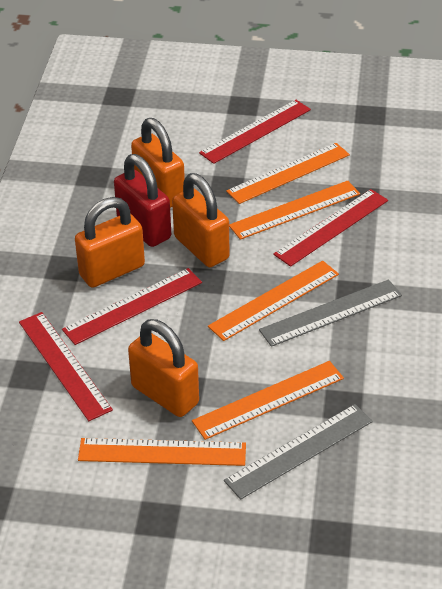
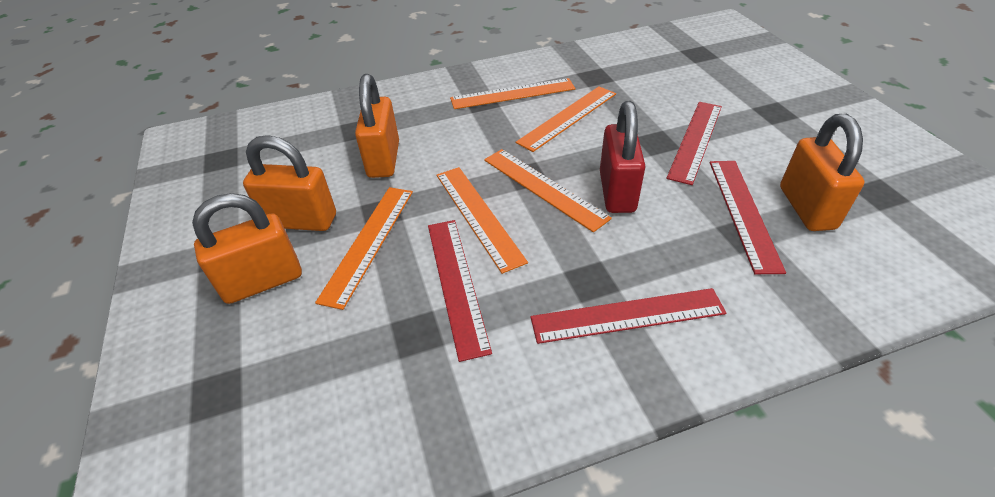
grey ruler: 2 -> 0

